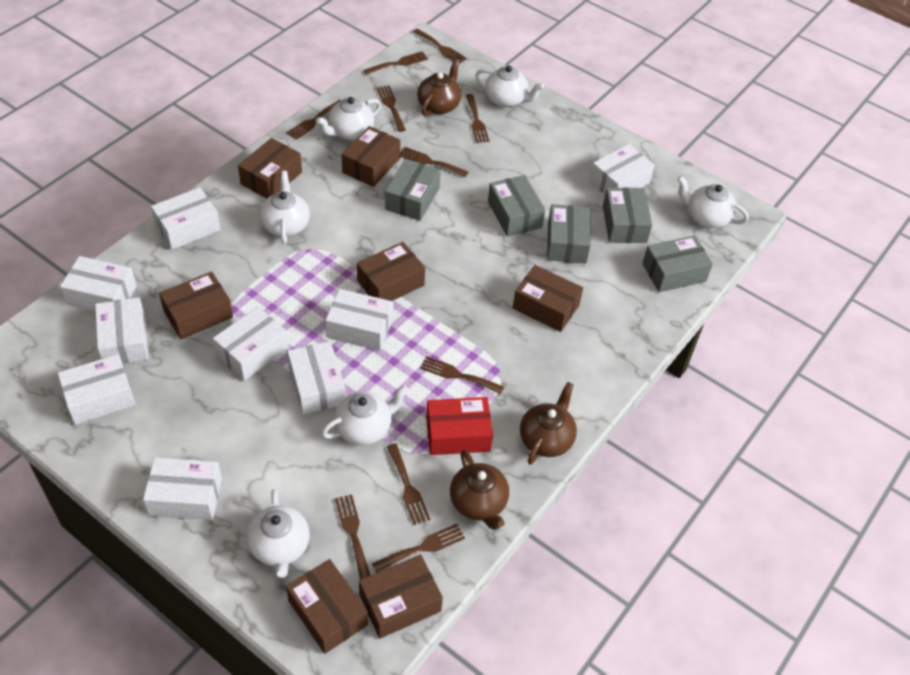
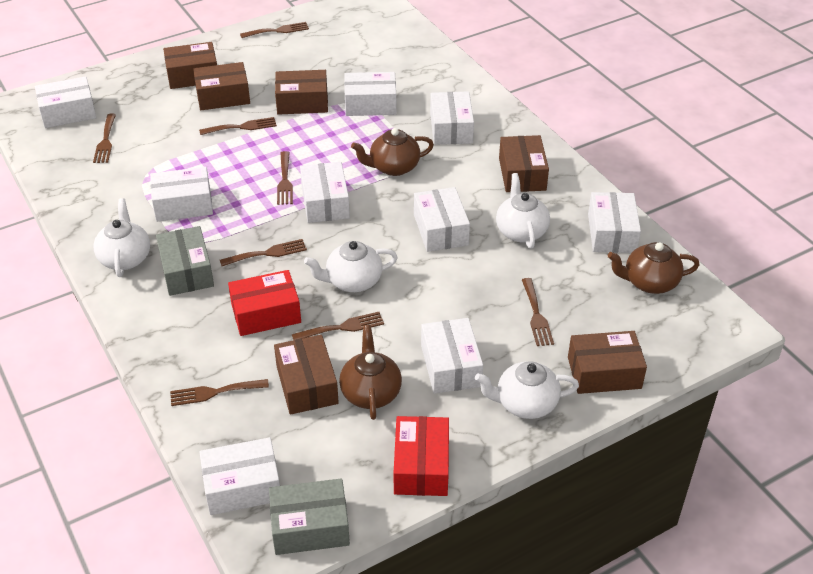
brown box: 7 -> 6
brown fork: 10 -> 8
grey box: 5 -> 2
red box: 1 -> 2
white teapot: 6 -> 4

